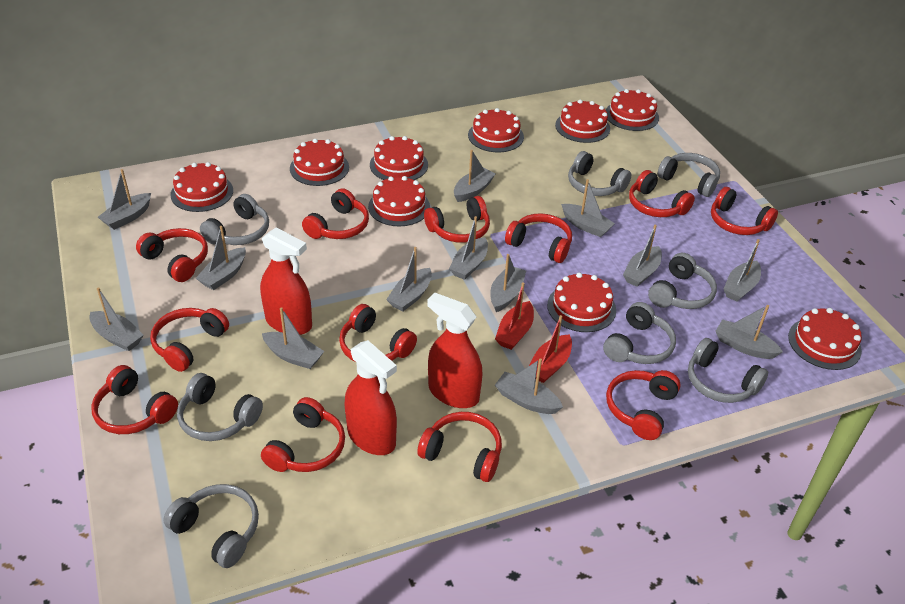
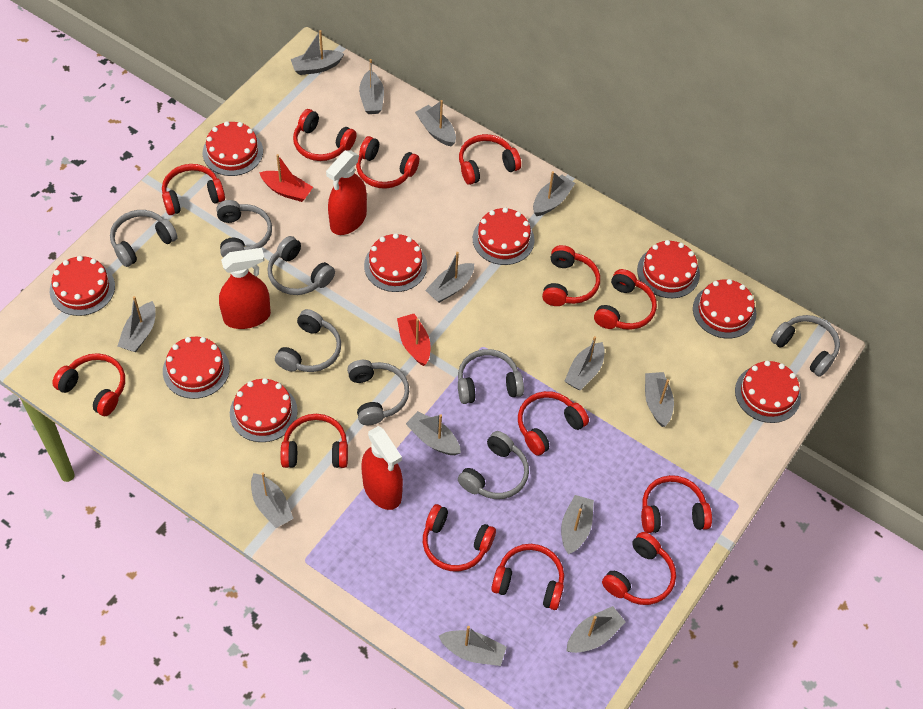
red headphones: 12 -> 13

